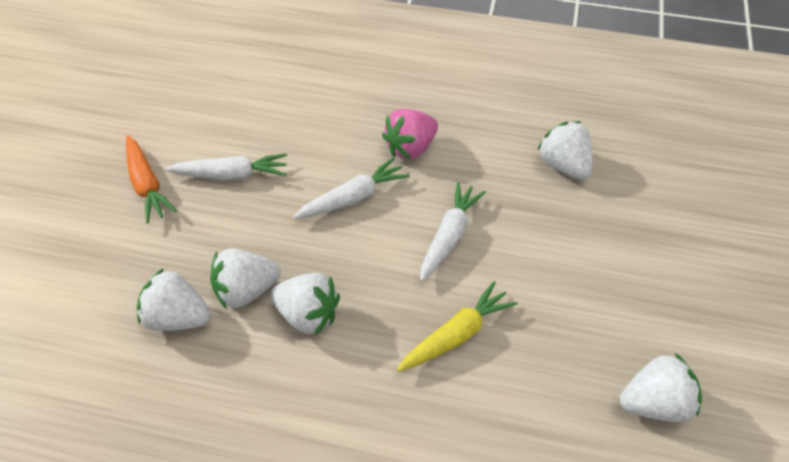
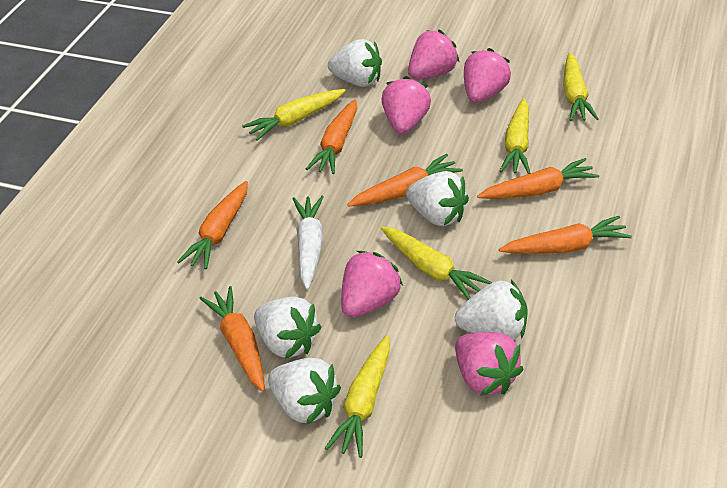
orange carrot: 1 -> 6
pink strawberry: 1 -> 5
white carrot: 3 -> 1
yellow carrot: 1 -> 5

